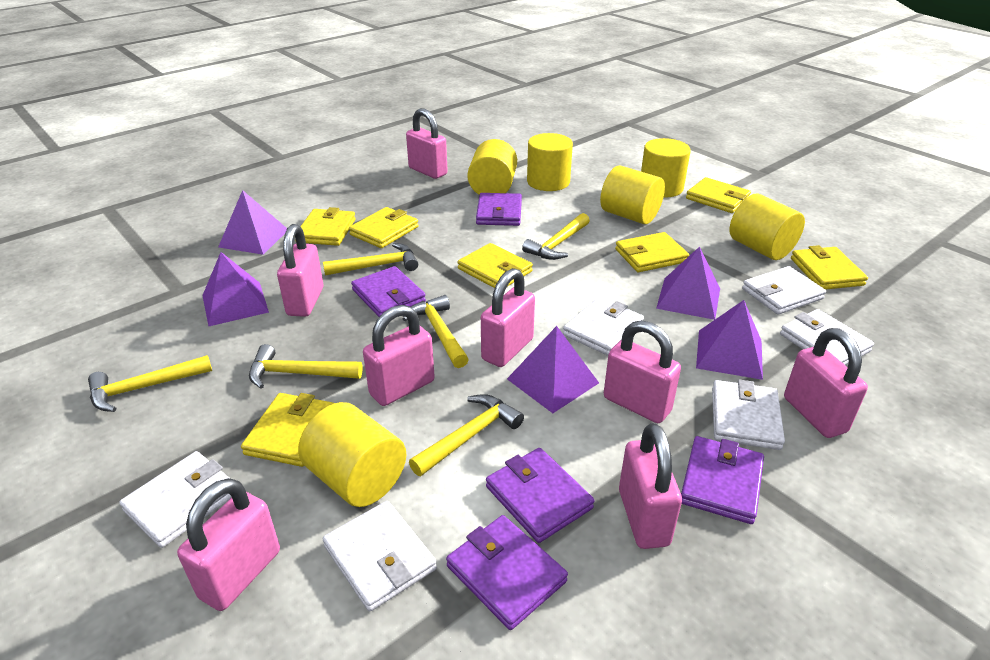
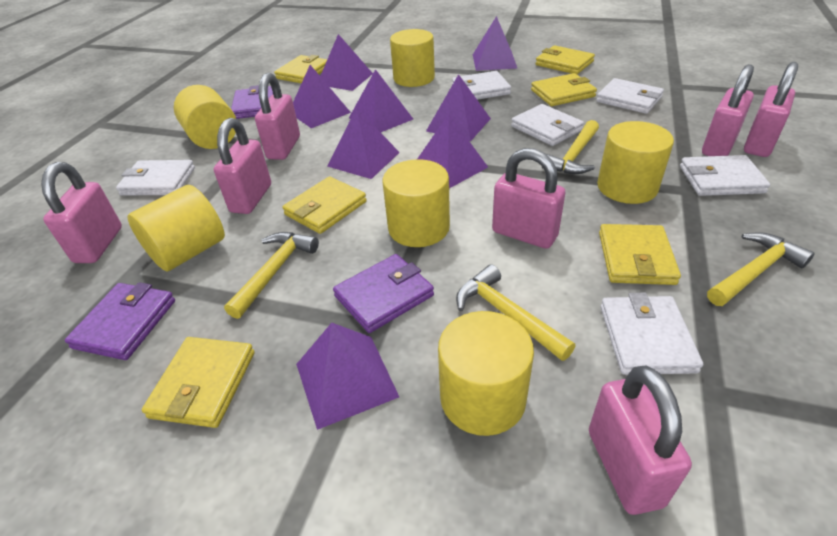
pink padlock: 8 -> 7
purple pyramid: 5 -> 8
purple wallet: 5 -> 3
yellow hammer: 6 -> 4
yellow wallet: 7 -> 6

